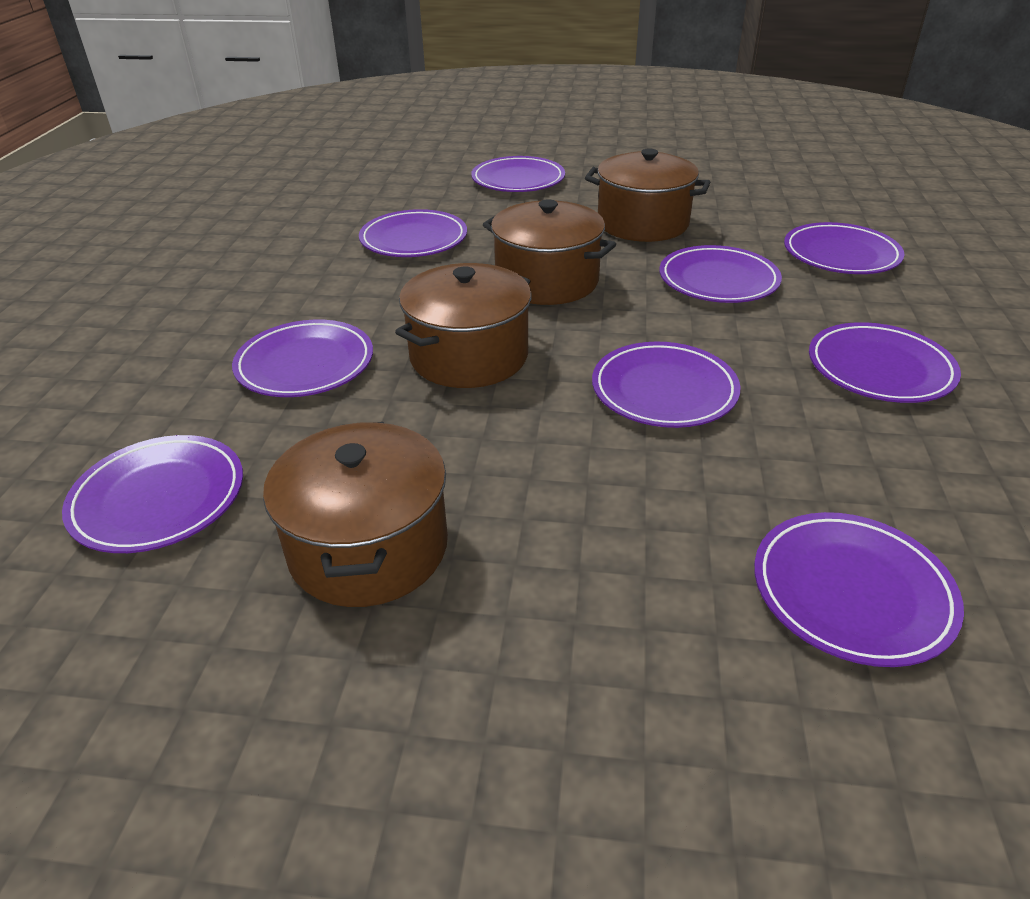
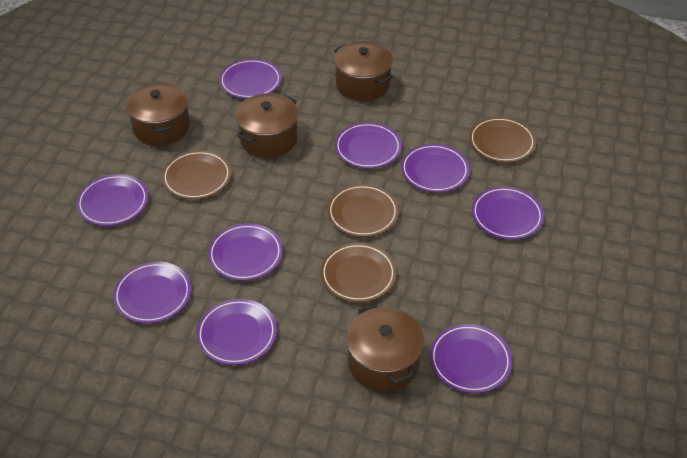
brown plate: 0 -> 4

